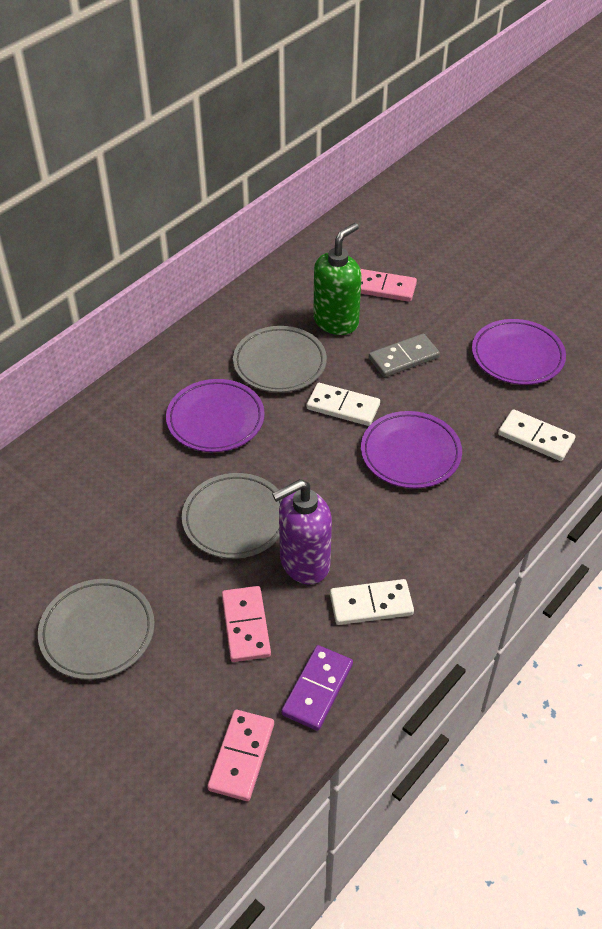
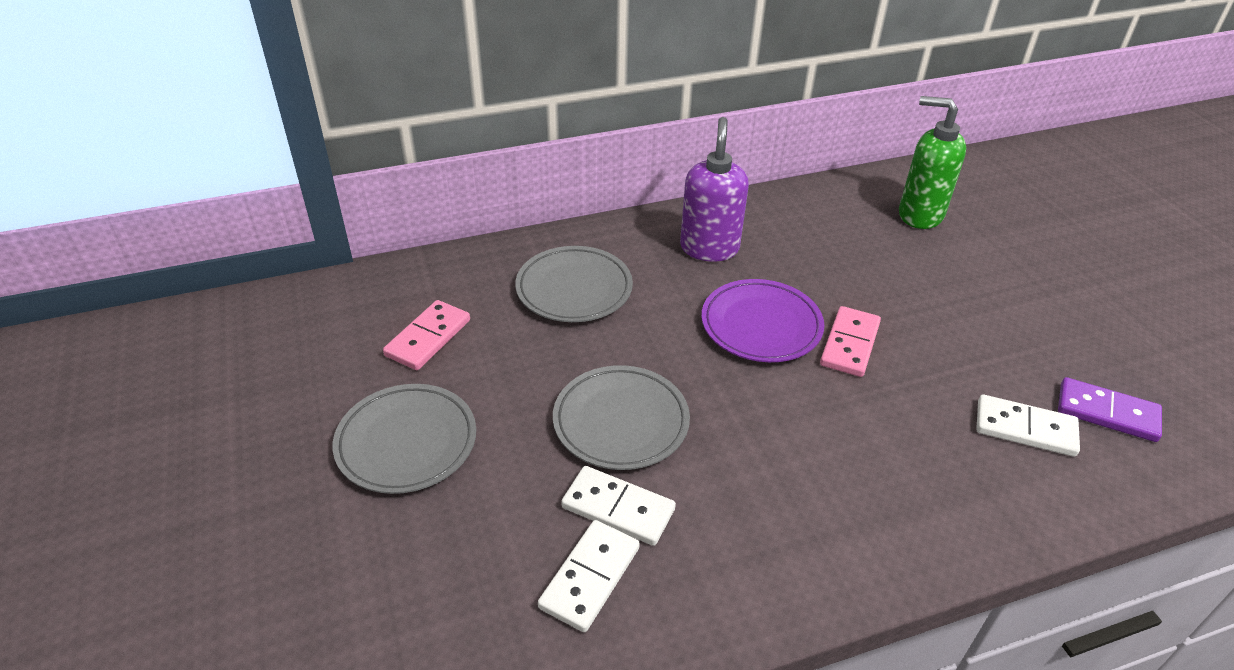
grey domino: 1 -> 0
pink domino: 3 -> 2
purple plate: 3 -> 1

